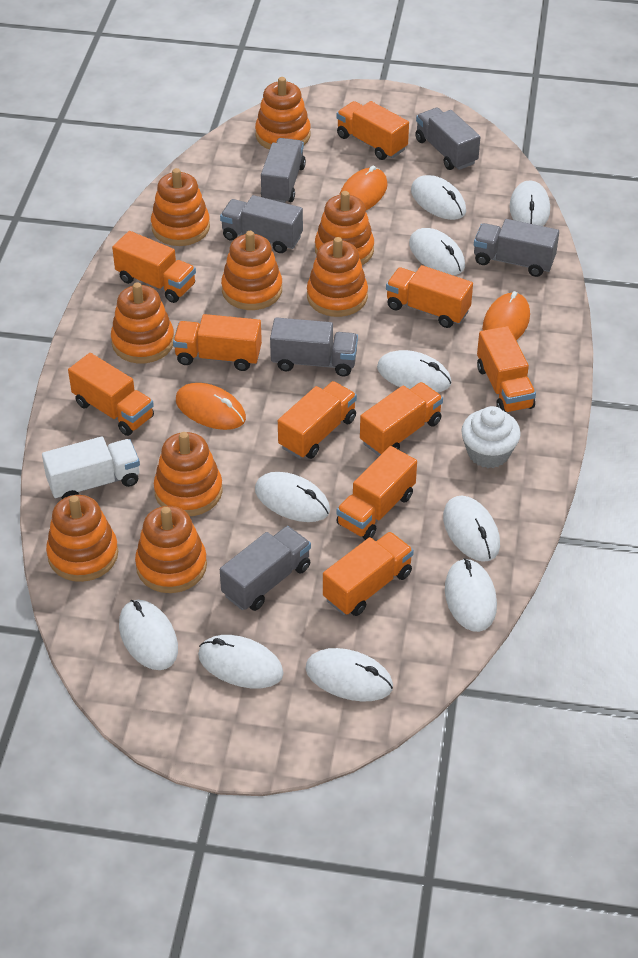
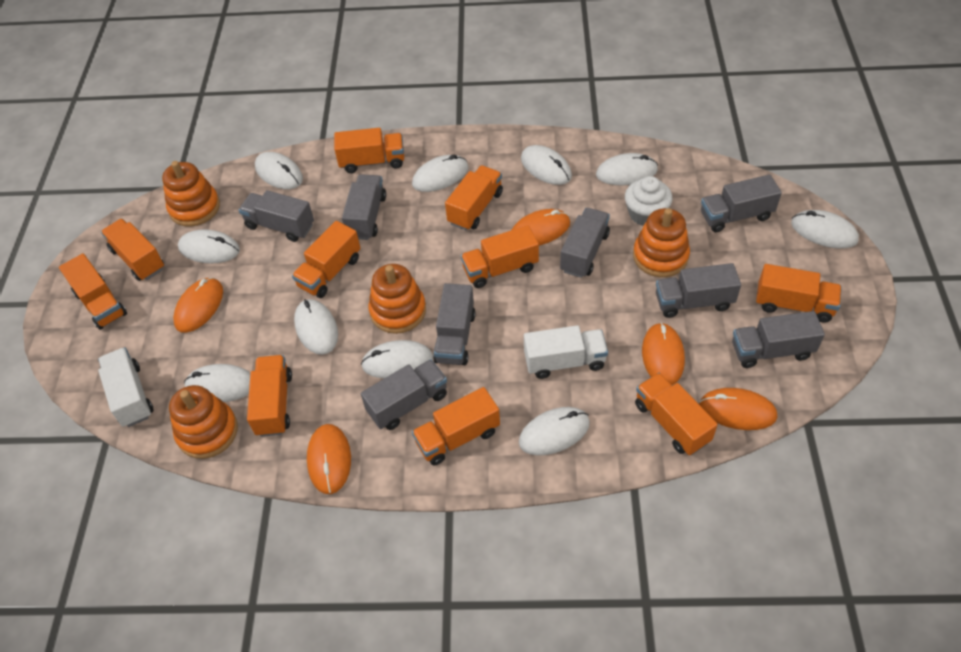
grey truck: 6 -> 8
orange mouse: 3 -> 5
orange stacking toy: 9 -> 4
white truck: 1 -> 2

